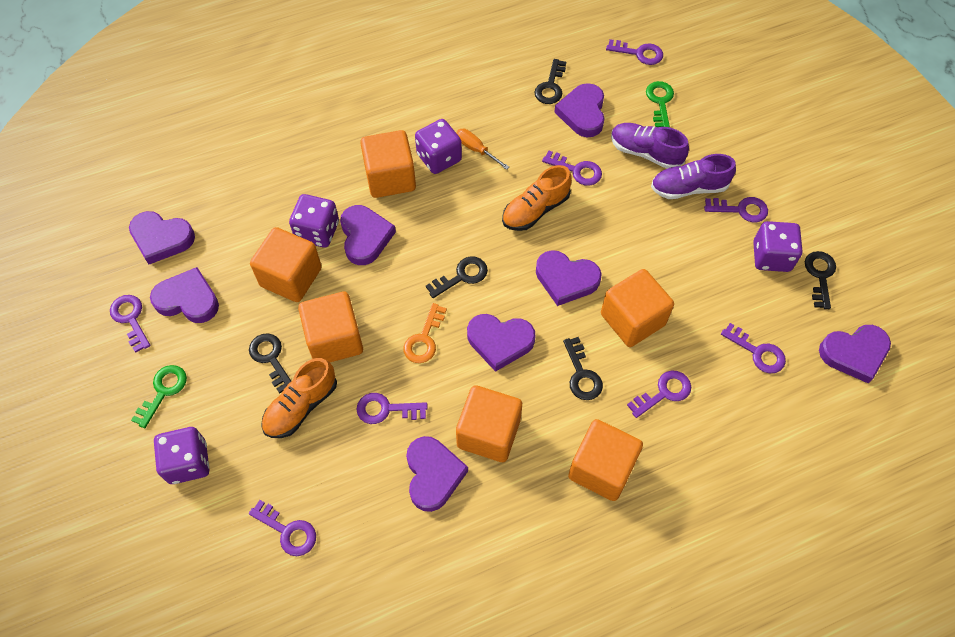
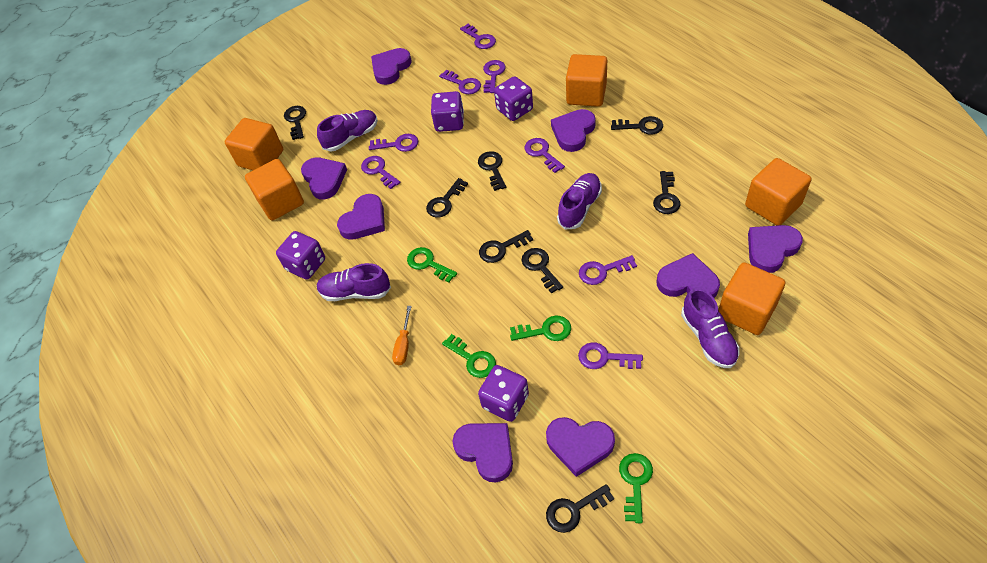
black key: 5 -> 8
green key: 2 -> 4
orange cube: 6 -> 5
orange key: 1 -> 0
orange shoe: 2 -> 0
purple shoe: 2 -> 4

